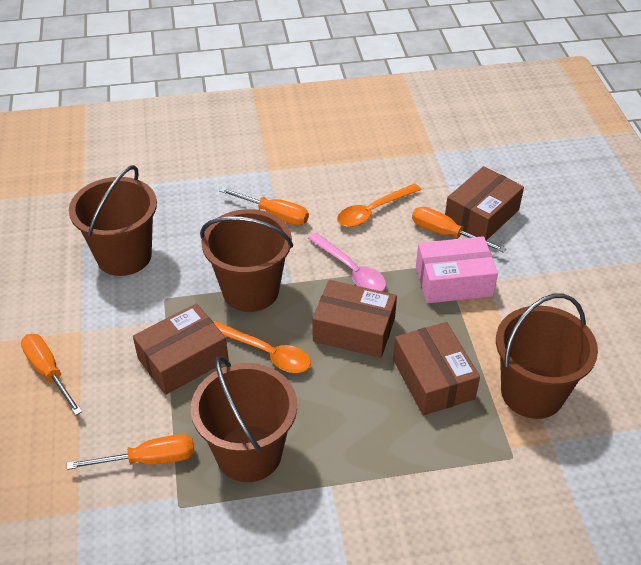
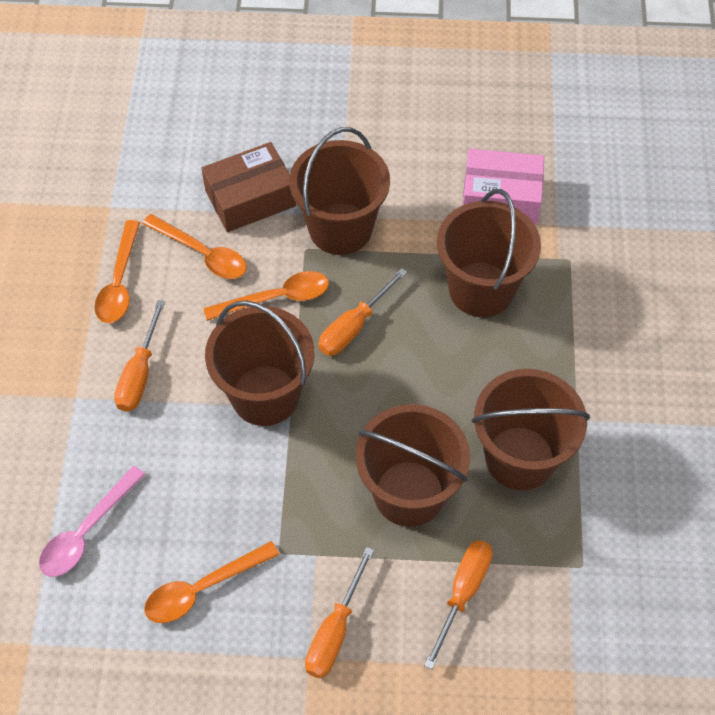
brown box: 4 -> 1
brown bucket: 4 -> 5
orange spoon: 2 -> 4

